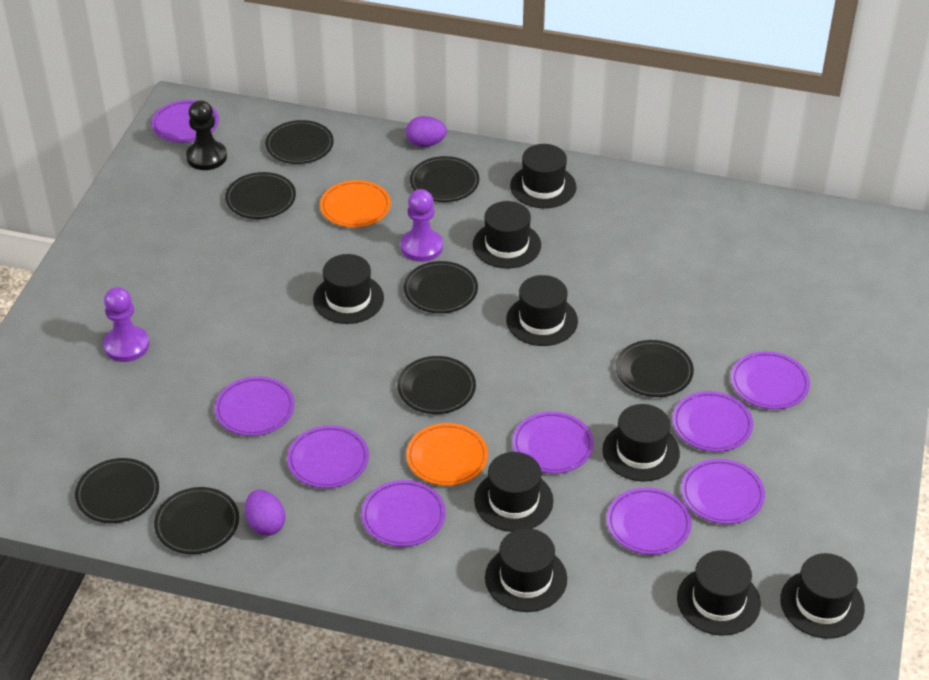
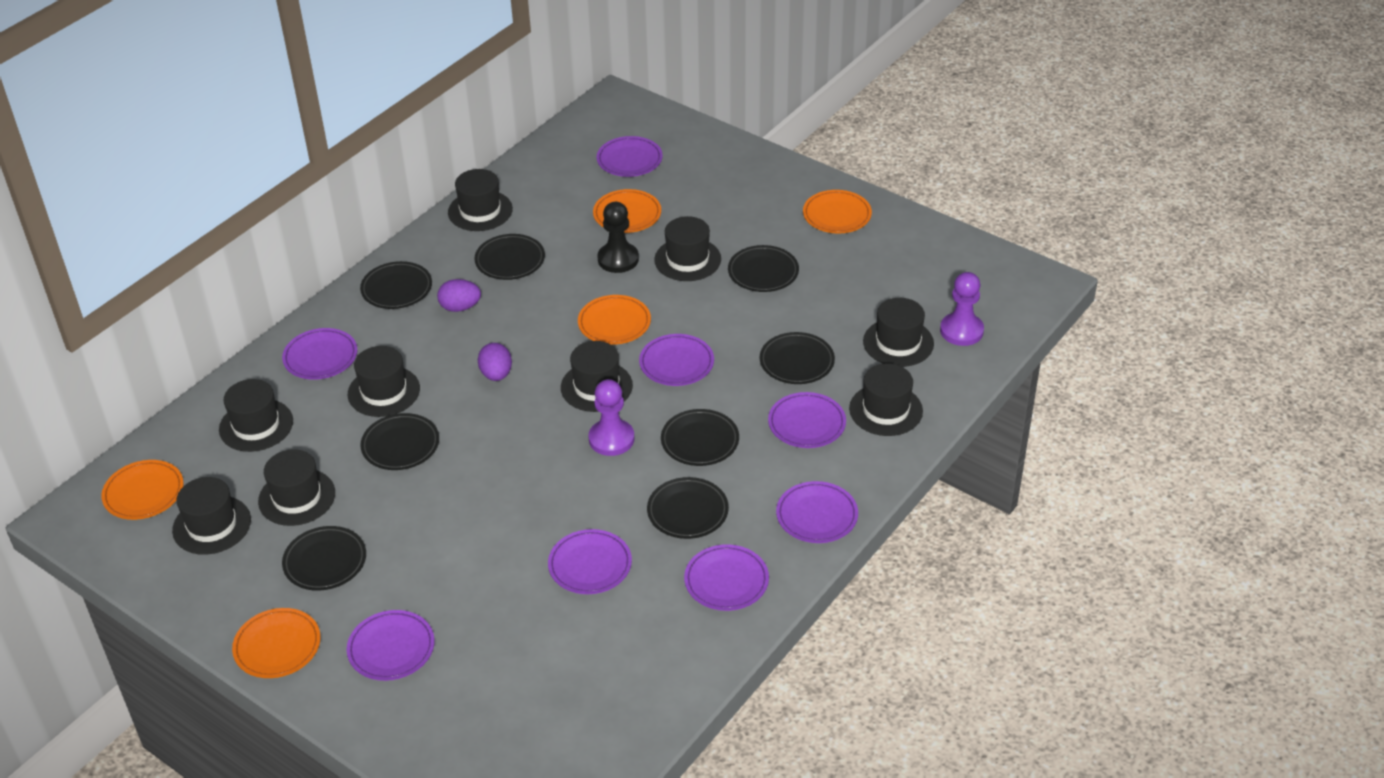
orange plate: 2 -> 5
purple plate: 9 -> 8

